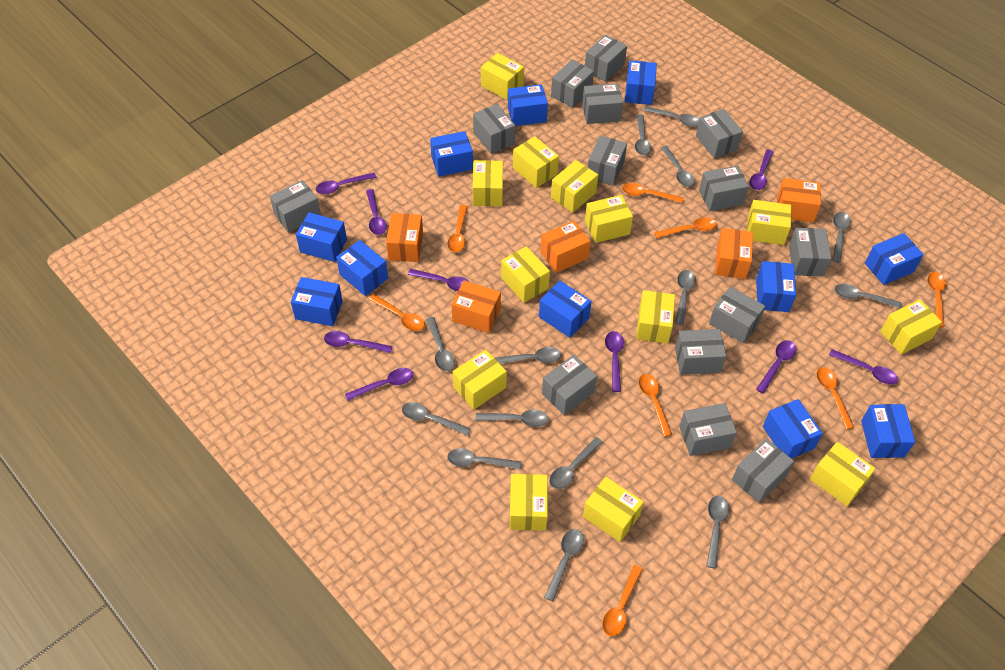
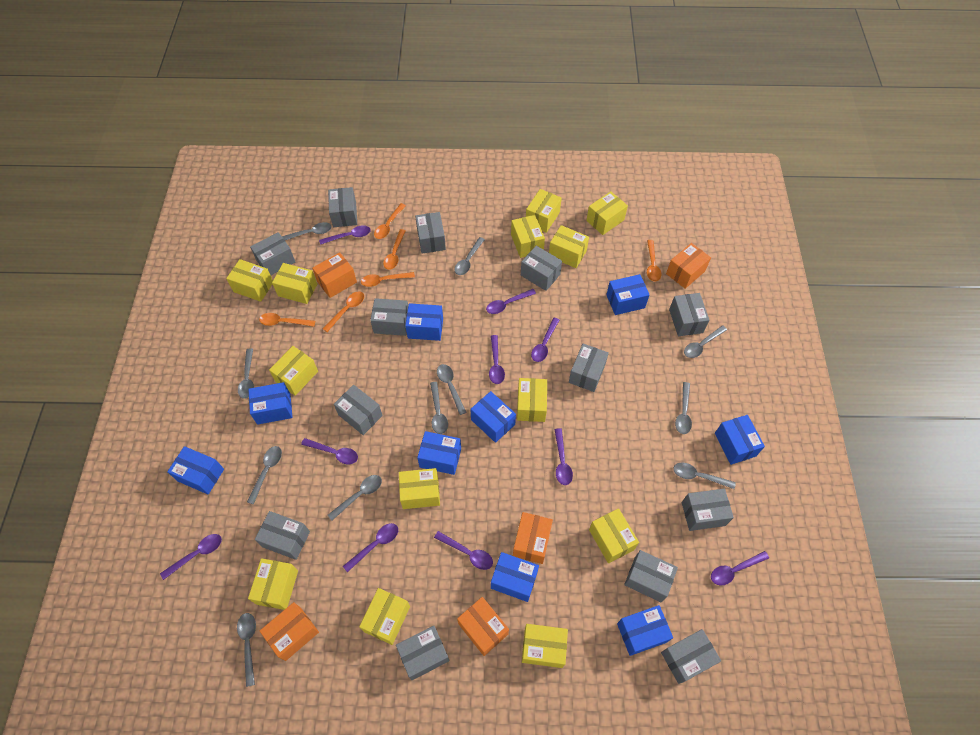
blue box: 11 -> 9
grey box: 14 -> 13
grey spoon: 14 -> 11
orange spoon: 8 -> 6
purple spoon: 9 -> 10

